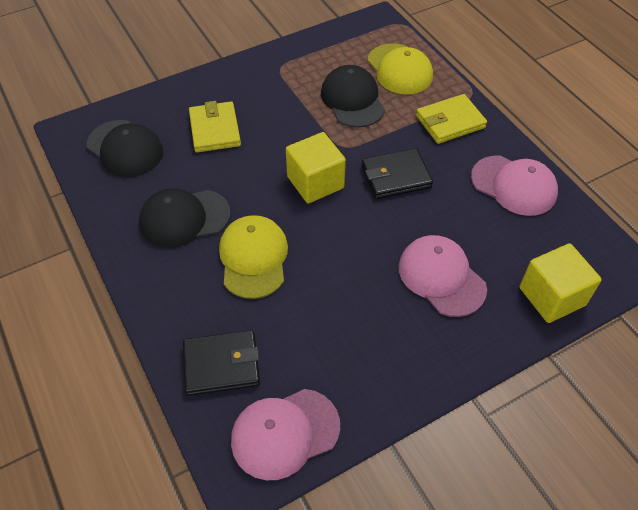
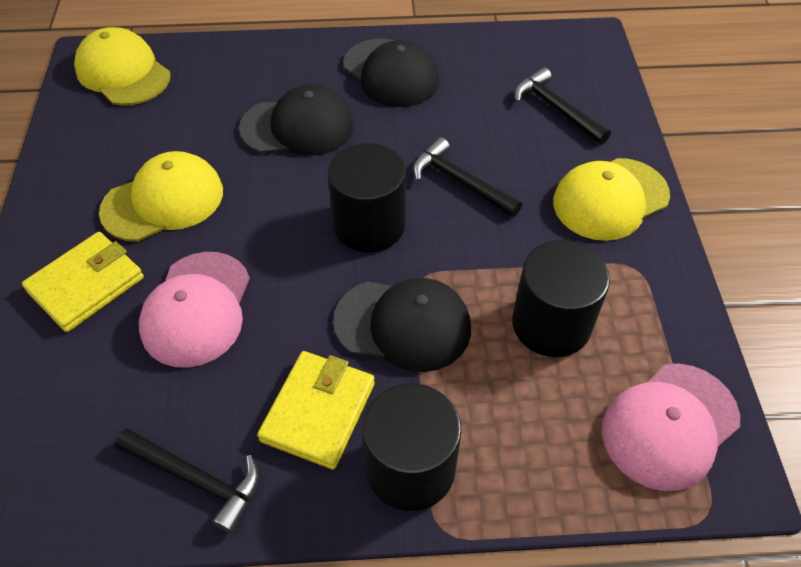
black cylinder: 0 -> 3
black hammer: 0 -> 3
black wallet: 2 -> 0
pink cap: 3 -> 2
yellow cap: 2 -> 3
yellow cube: 2 -> 0

